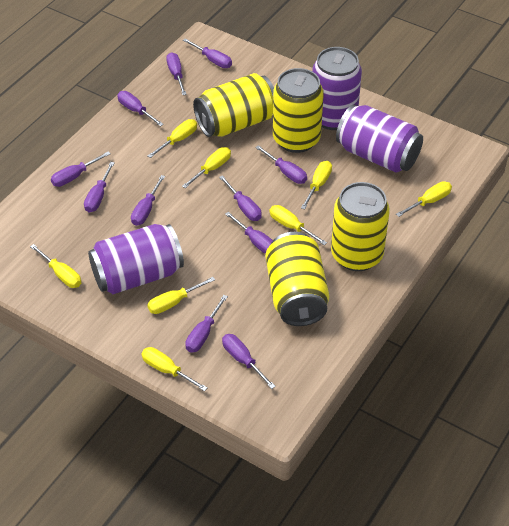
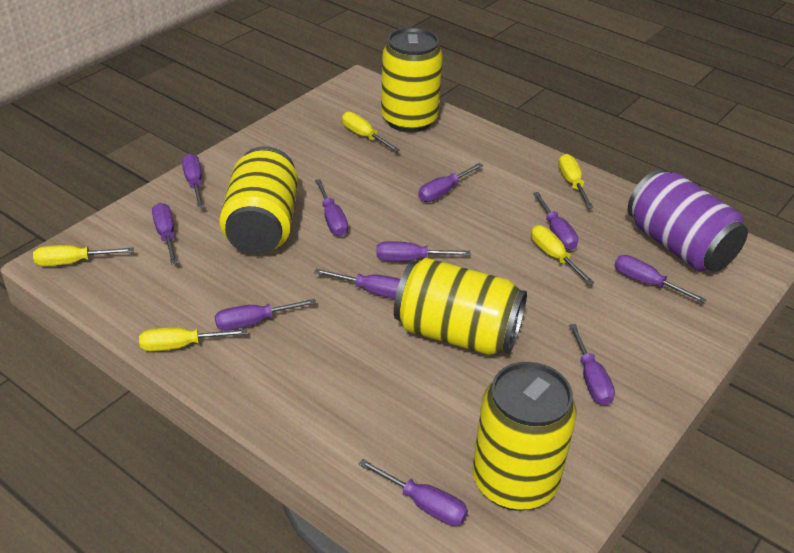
purple can: 3 -> 1
yellow screwdriver: 8 -> 5

